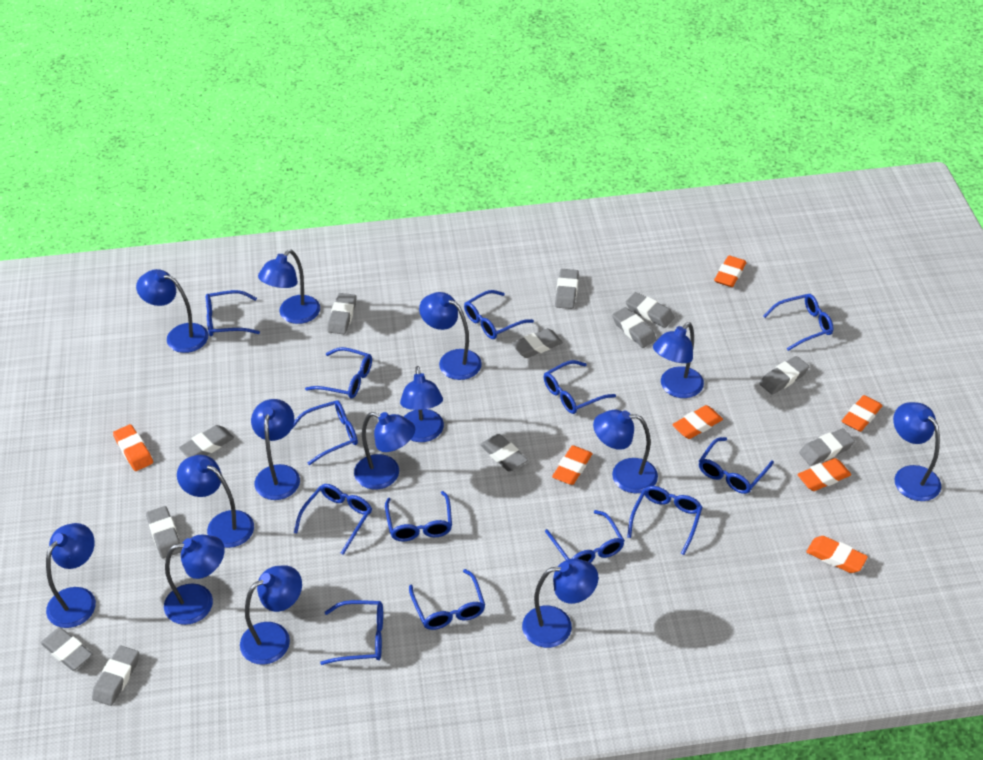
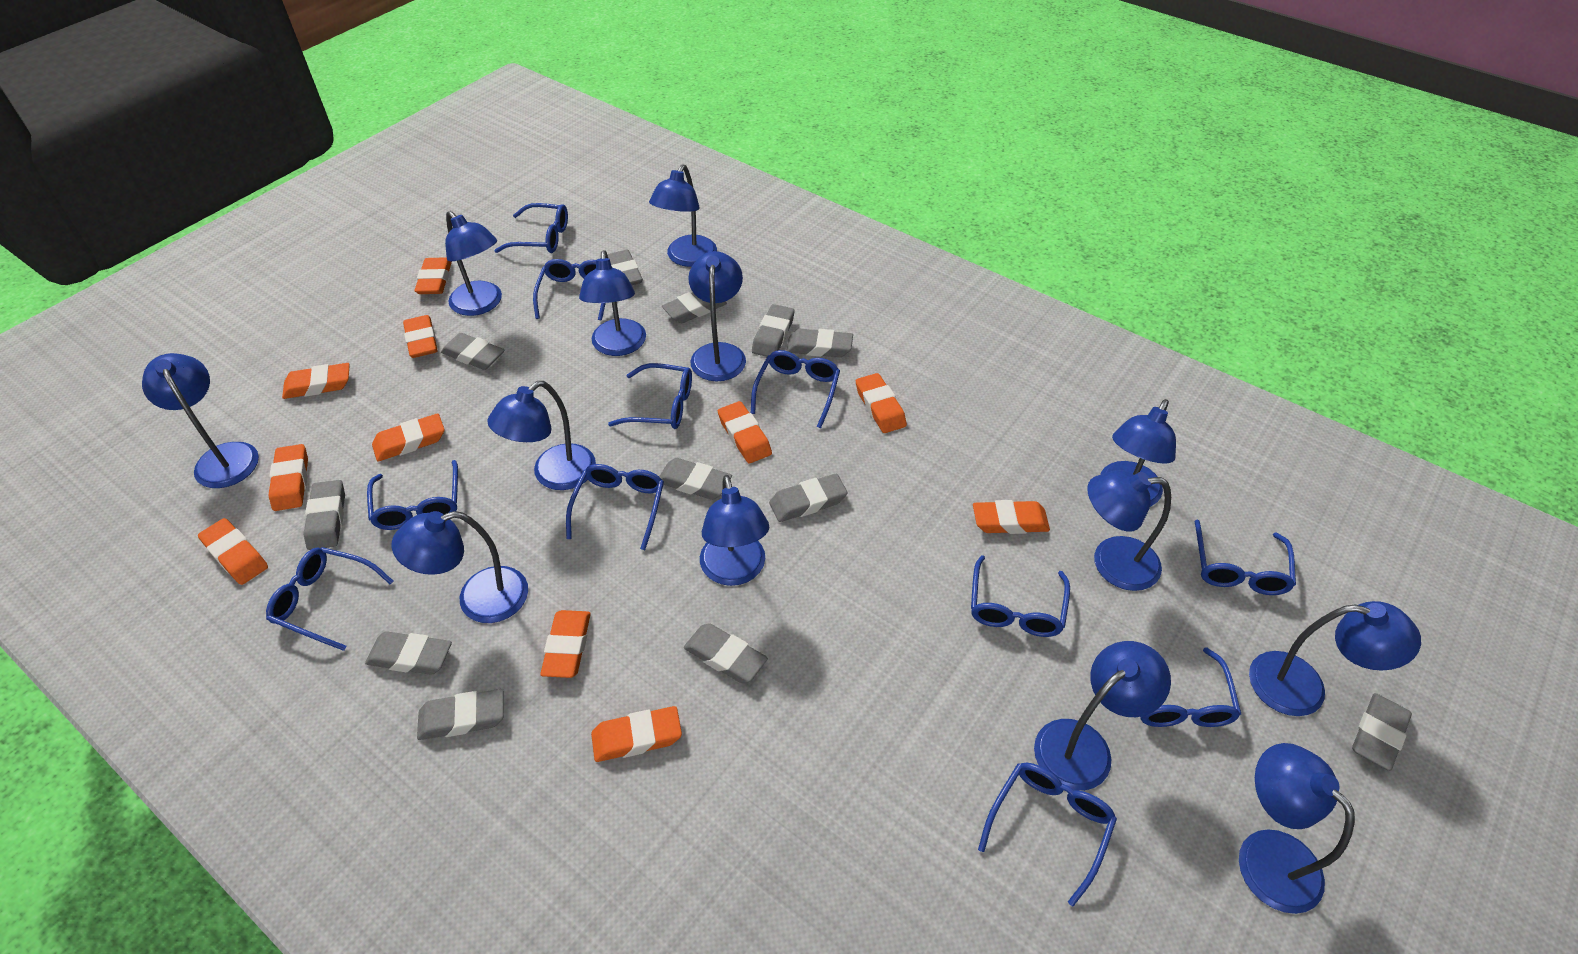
blue glasses: 13 -> 11
blue lamp: 14 -> 13
orange eraser: 7 -> 11

